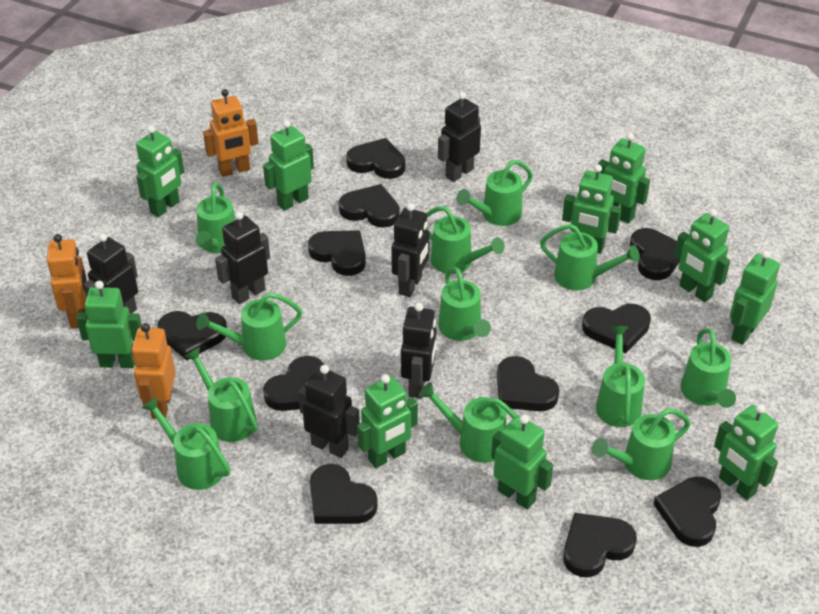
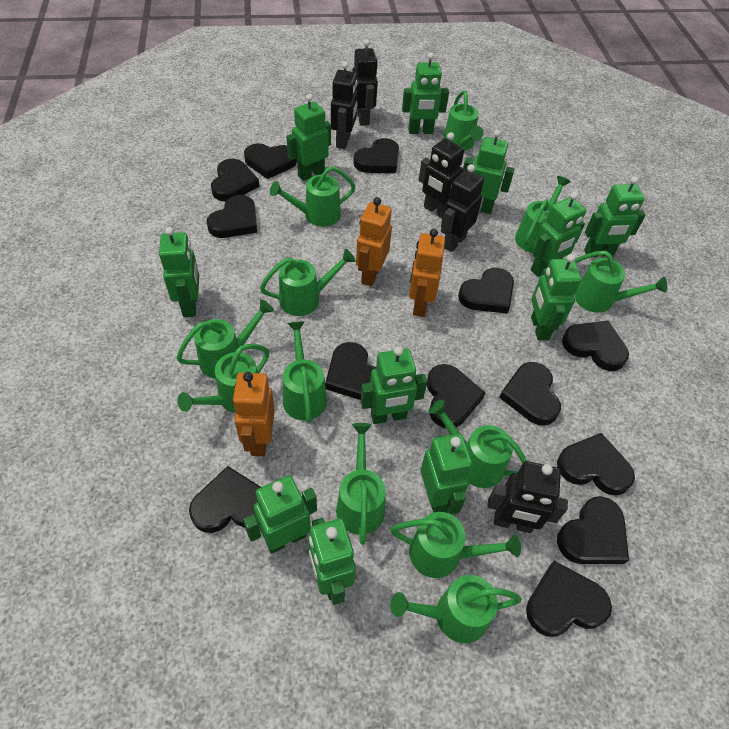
black heart: 11 -> 13
black robot: 6 -> 5
green robot: 10 -> 11

